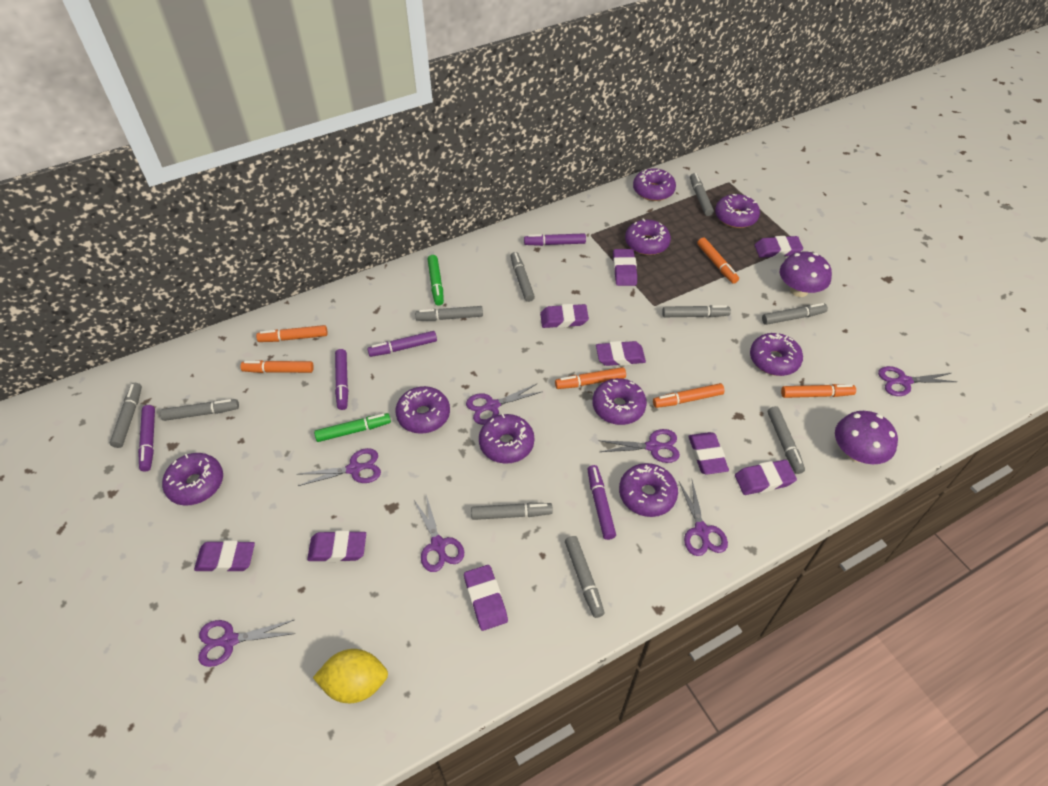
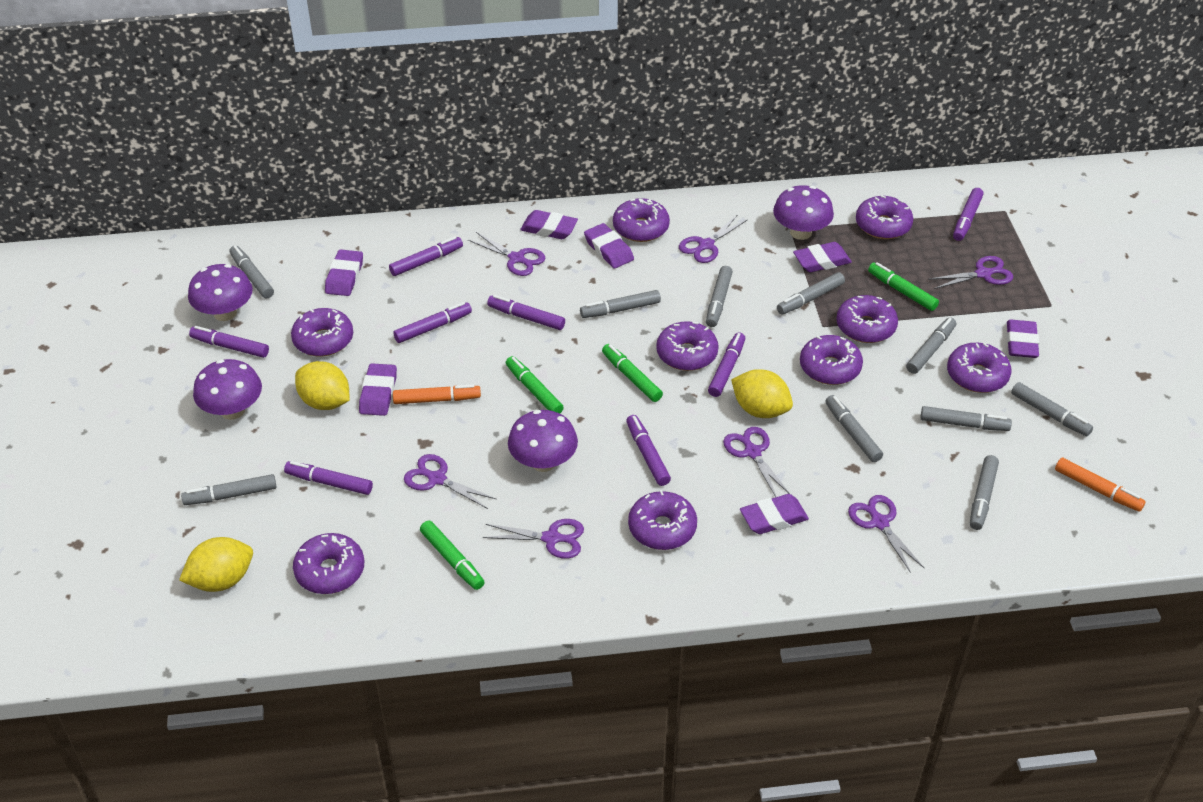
green marker: 2 -> 4
orange marker: 6 -> 2
purple eraser: 9 -> 7
purple marker: 5 -> 8
purple mushroom: 2 -> 4
yellow lemon: 1 -> 3

